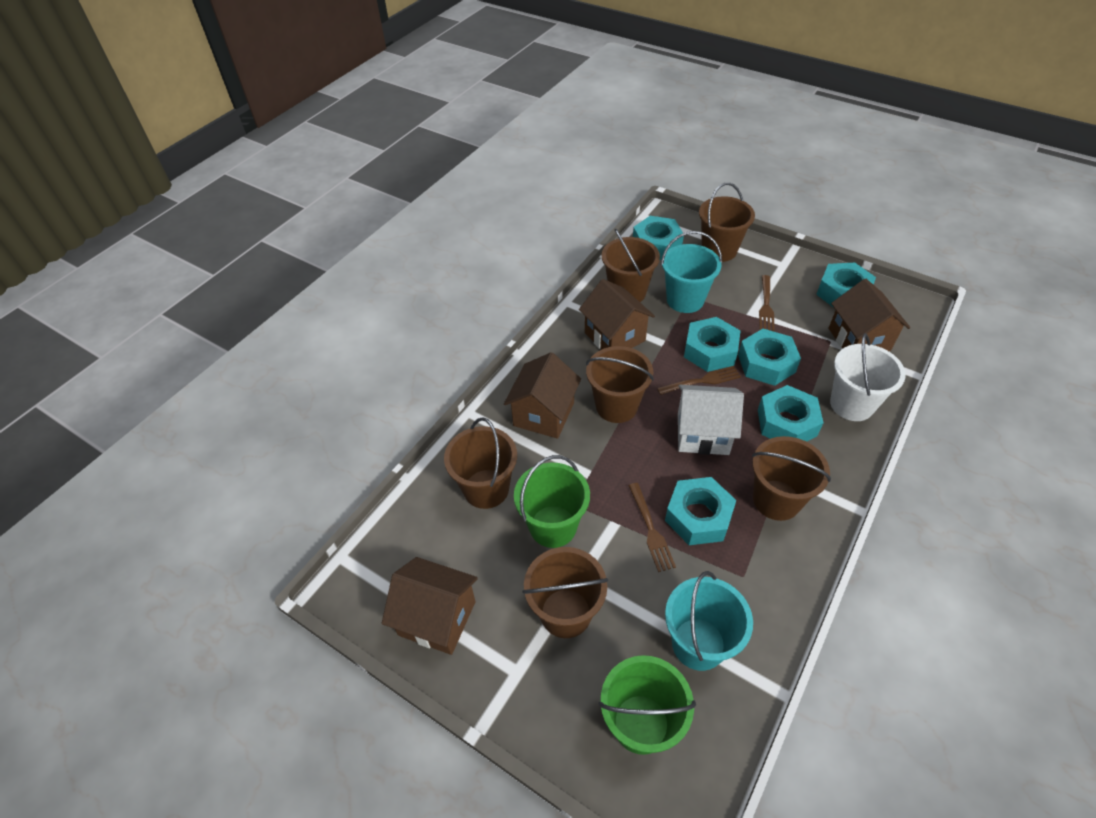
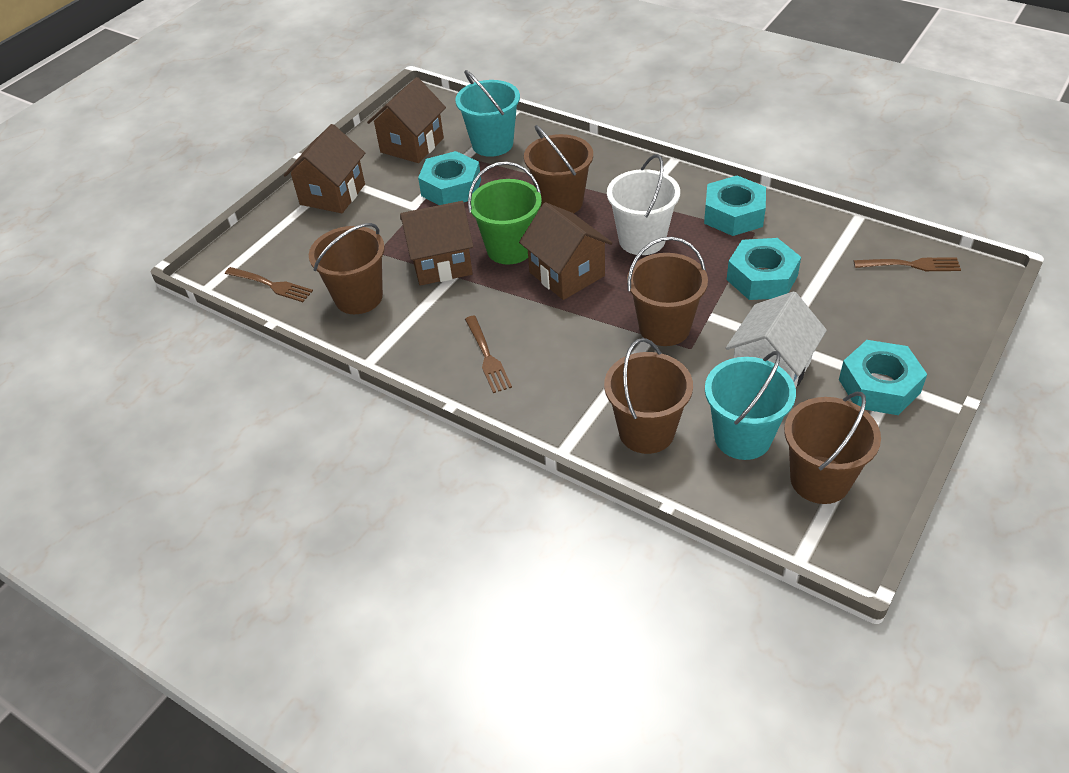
brown bucket: 6 -> 5
green bucket: 2 -> 1
turquoise nut: 6 -> 4

